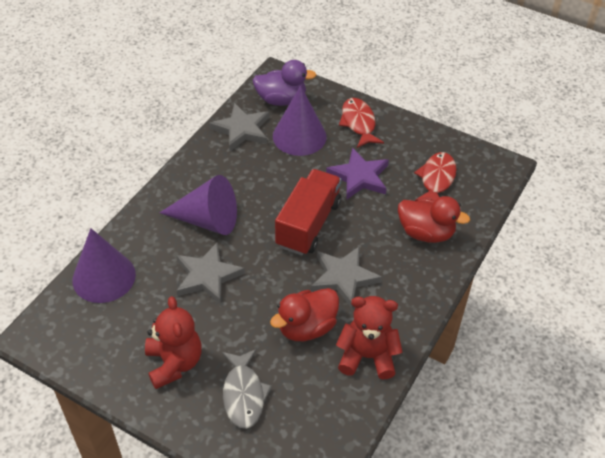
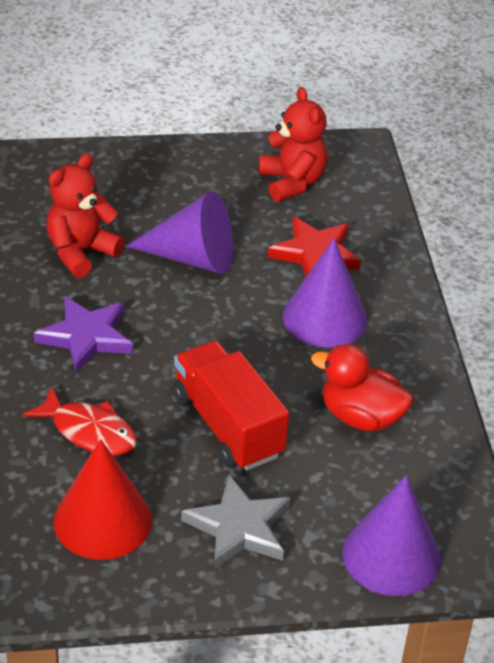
grey fish: 1 -> 0
grey star: 3 -> 1
purple duck: 1 -> 0
red cone: 0 -> 1
red duck: 2 -> 1
red fish: 2 -> 1
red star: 0 -> 1

